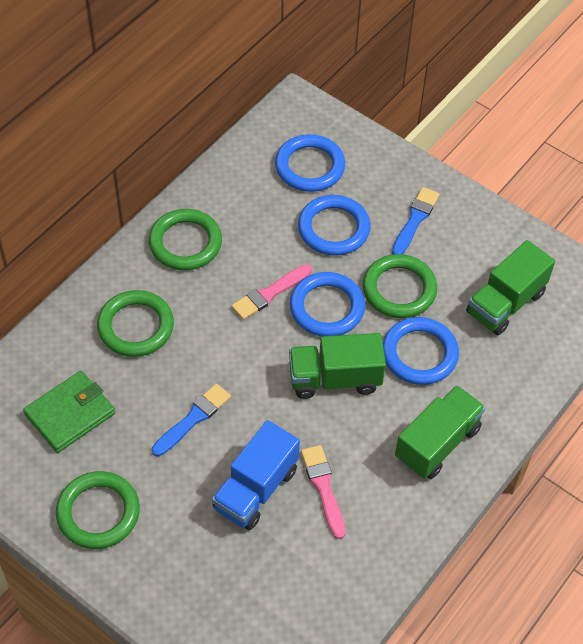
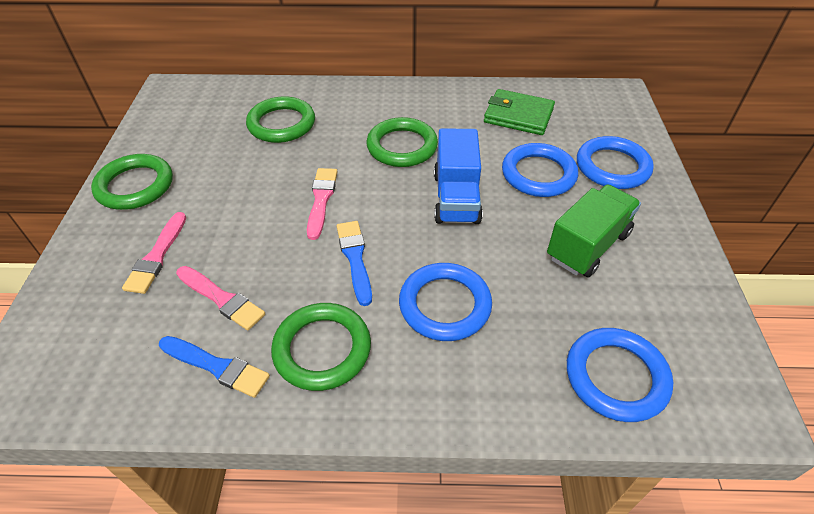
green truck: 3 -> 1
pink brush: 2 -> 3

